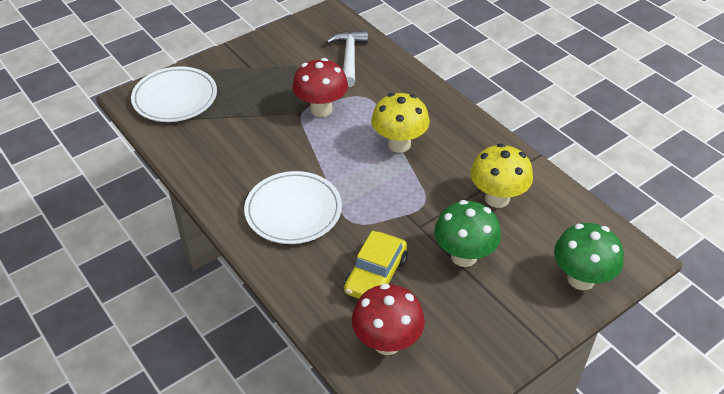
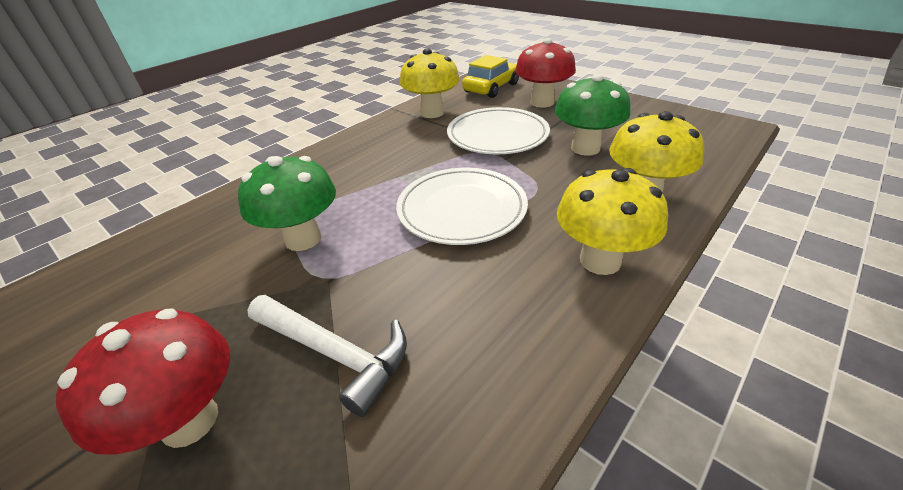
yellow mushroom: 2 -> 3

